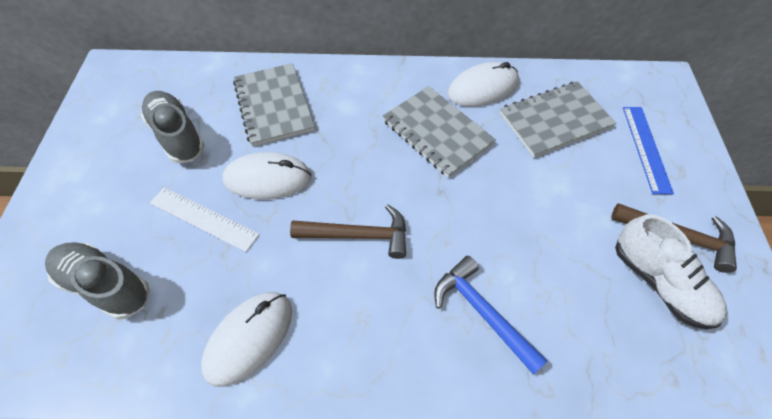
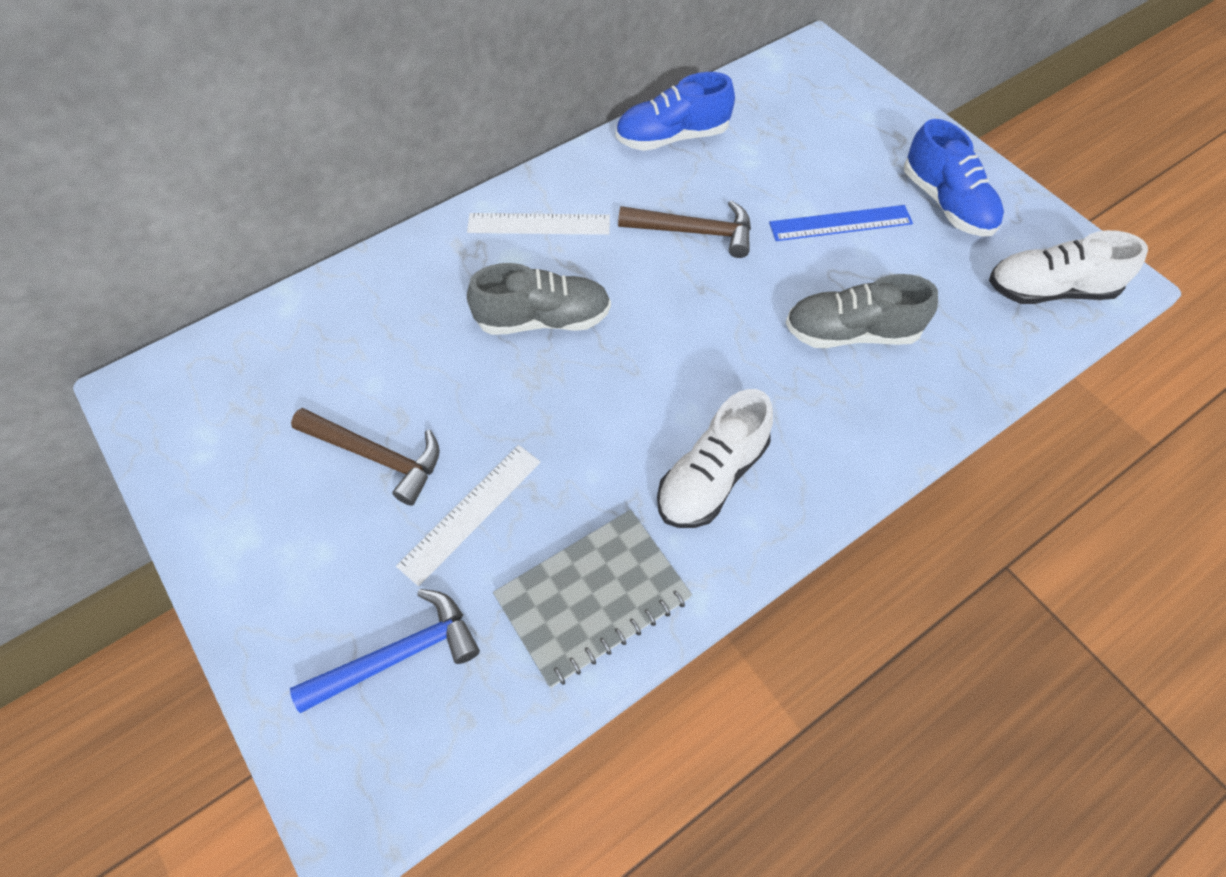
blue shoe: 0 -> 2
grey notebook: 3 -> 1
white mouse: 3 -> 0
white ruler: 1 -> 2
white shoe: 1 -> 2

